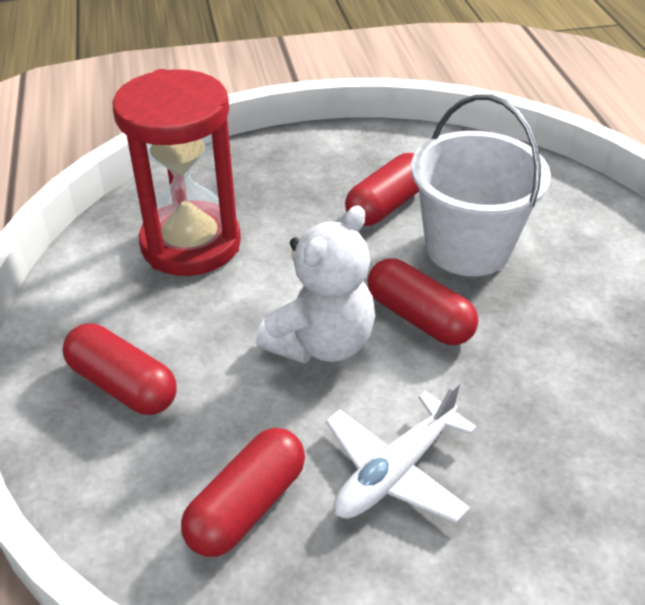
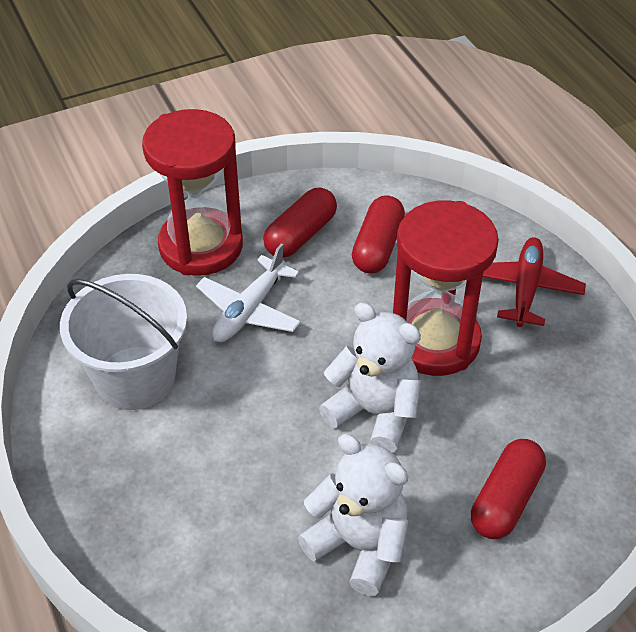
red capsule: 4 -> 3
red hourglass: 1 -> 2
red plane: 0 -> 1
white teddy bear: 1 -> 2

